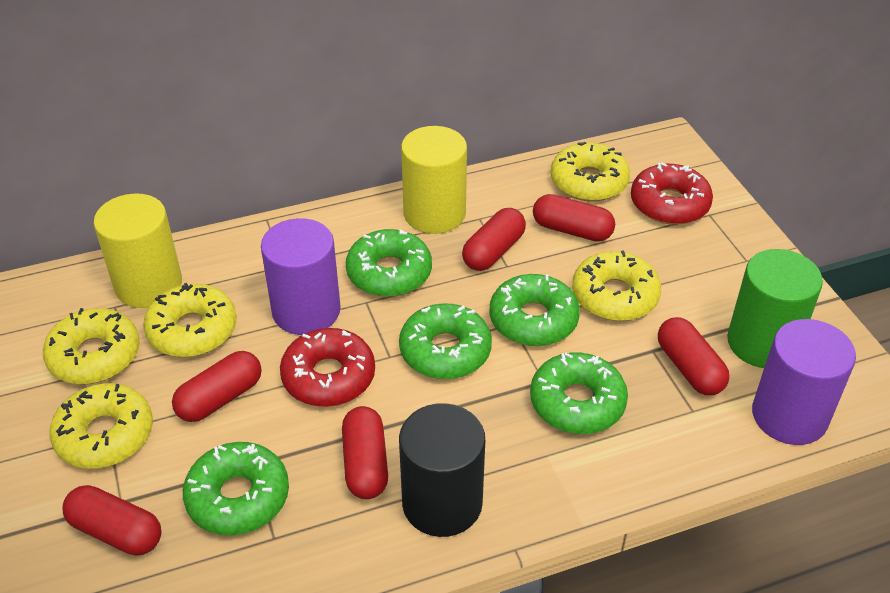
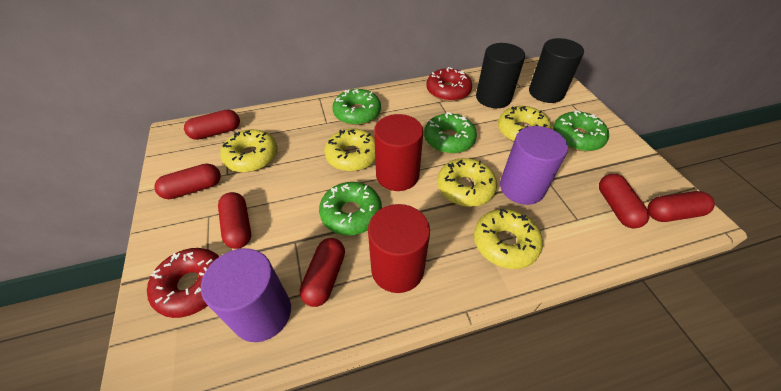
black cylinder: 1 -> 2
green cylinder: 1 -> 0
green donut: 5 -> 4
red cylinder: 0 -> 2
yellow cylinder: 2 -> 0

